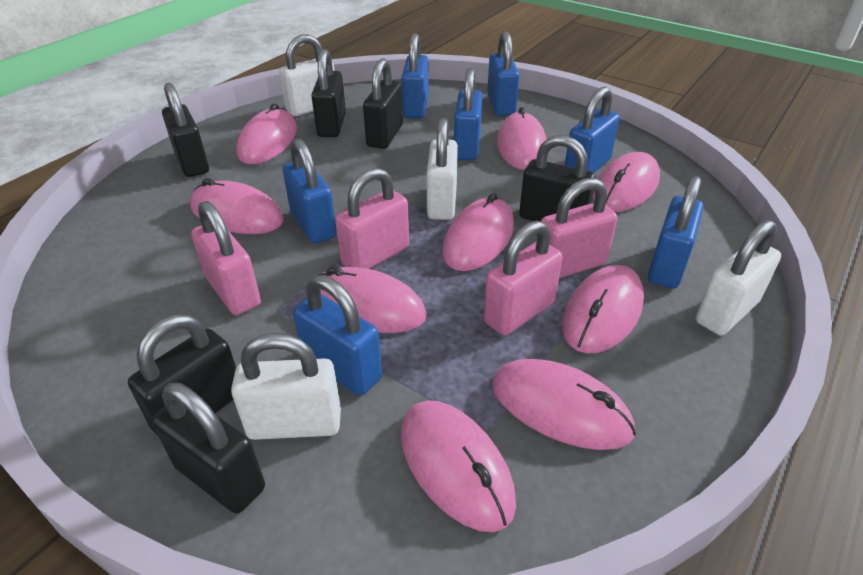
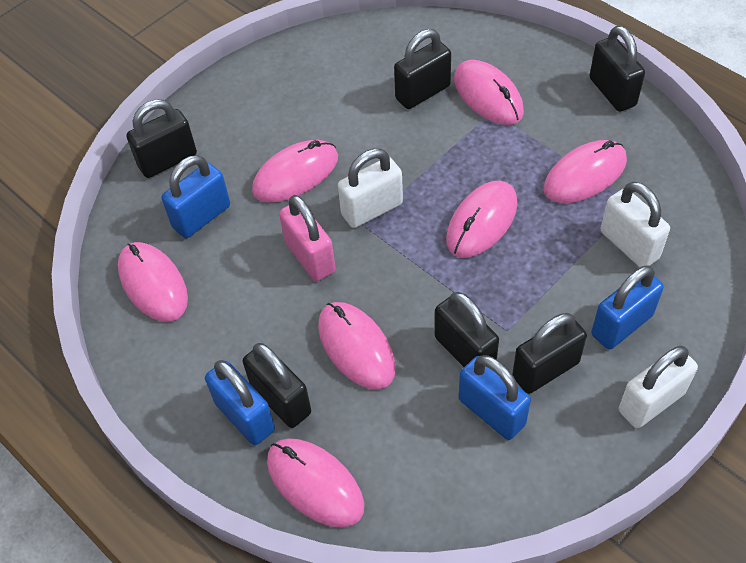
blue padlock: 7 -> 4
pink mouse: 9 -> 7
pink padlock: 4 -> 1
white padlock: 4 -> 3

